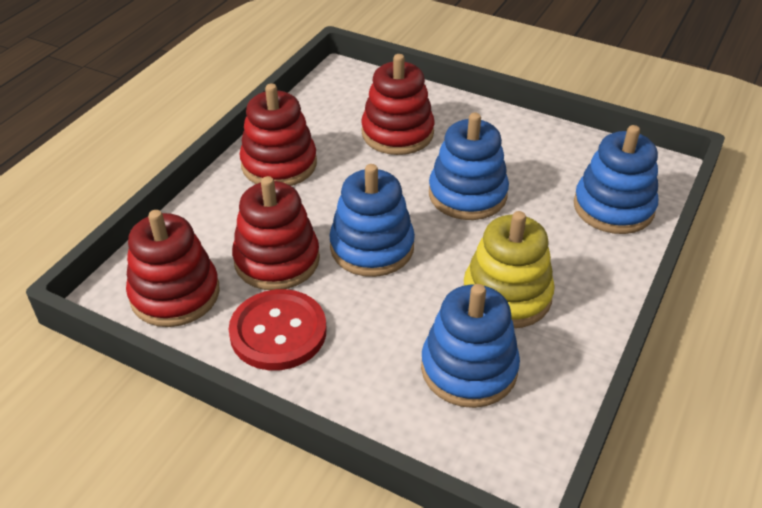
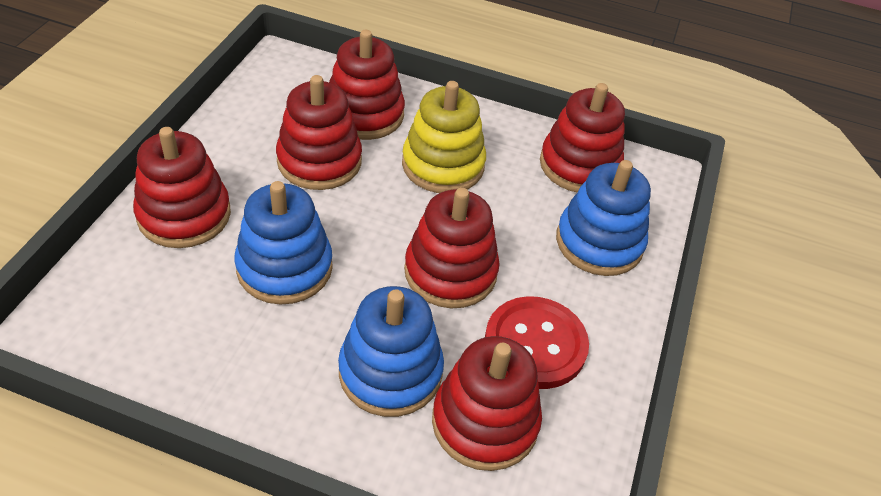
blue stacking toy: 4 -> 3
red stacking toy: 4 -> 6

